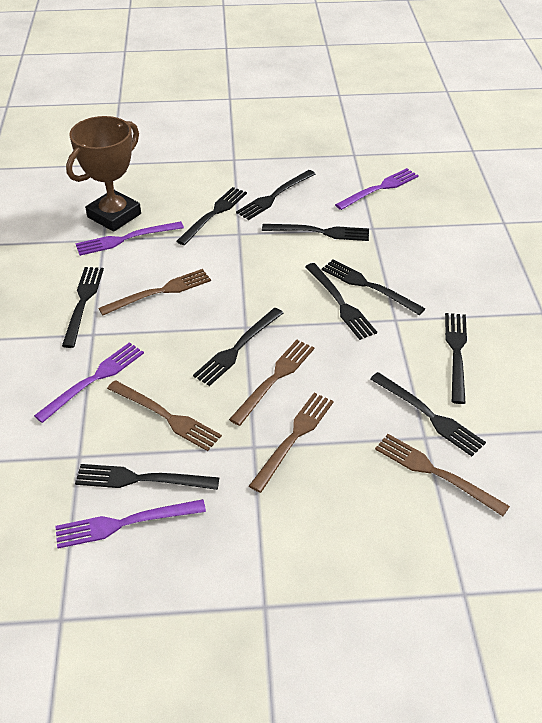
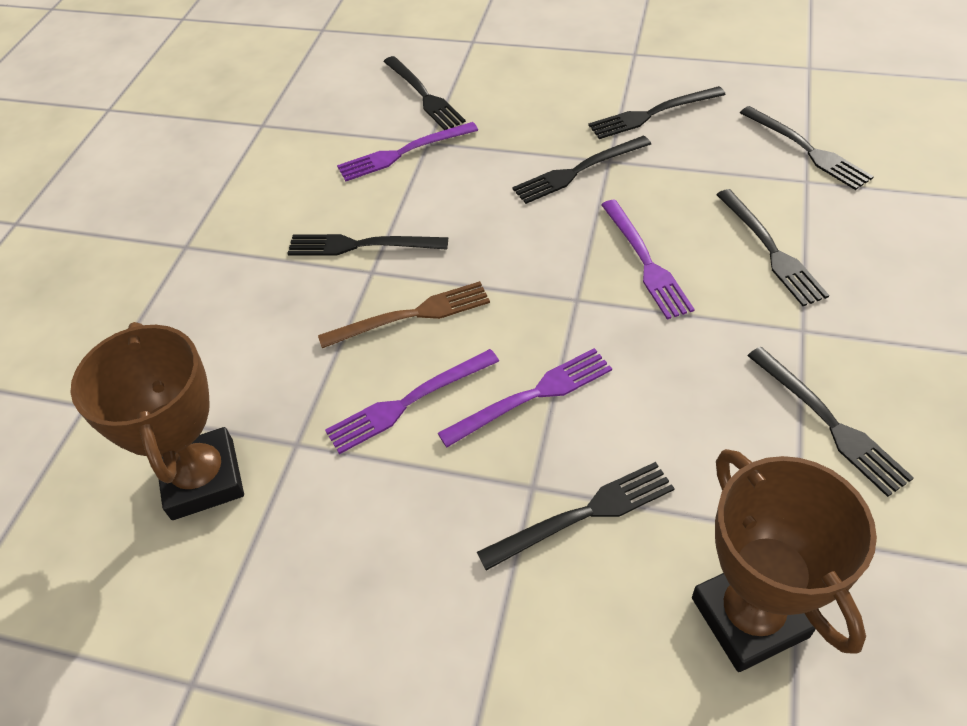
black fork: 10 -> 8
brown fork: 5 -> 1
brown trophy: 1 -> 2

